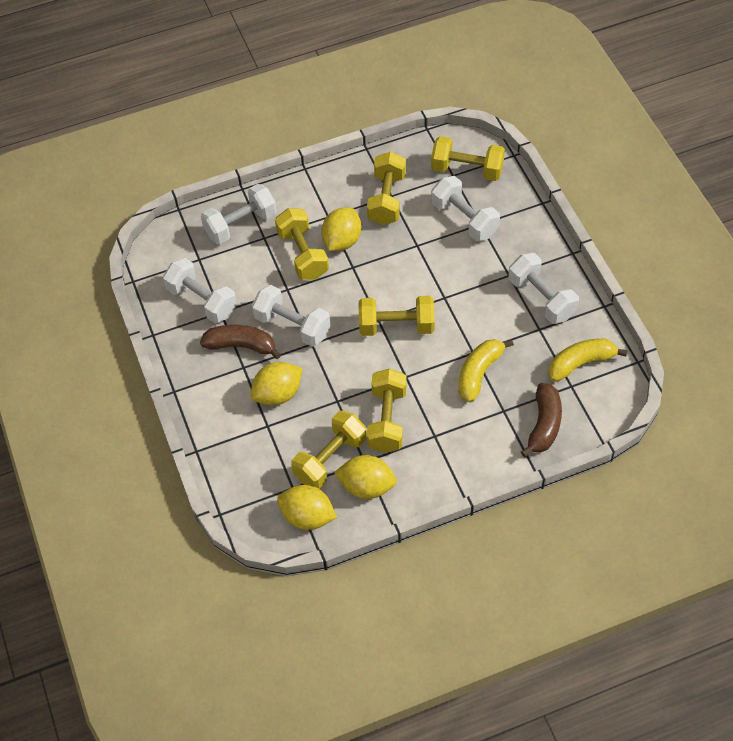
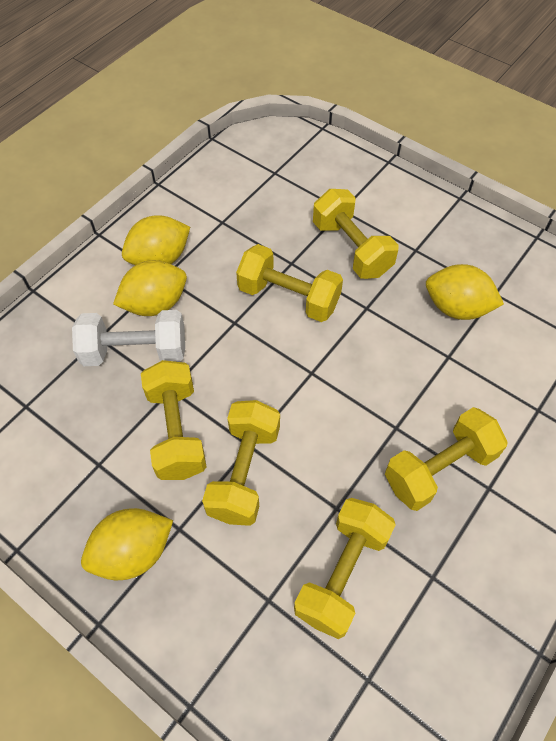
brown banana: 2 -> 0
white dumbbell: 5 -> 1
yellow banana: 2 -> 0

